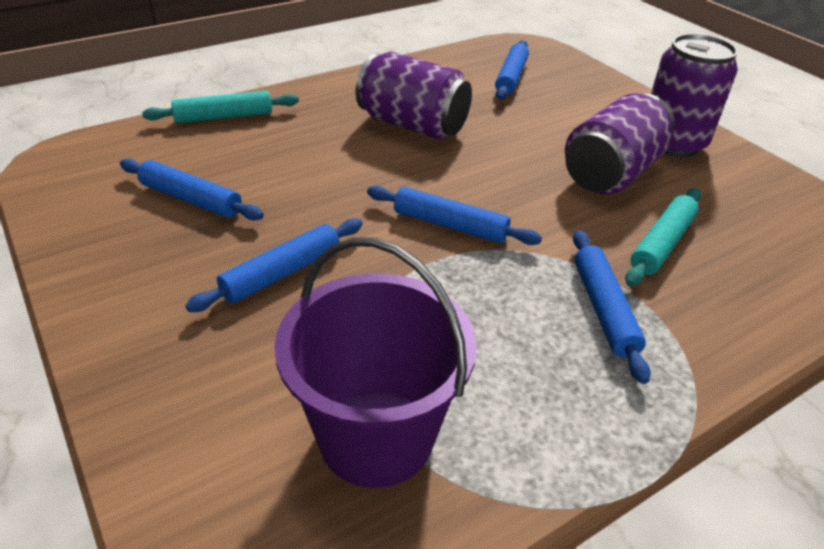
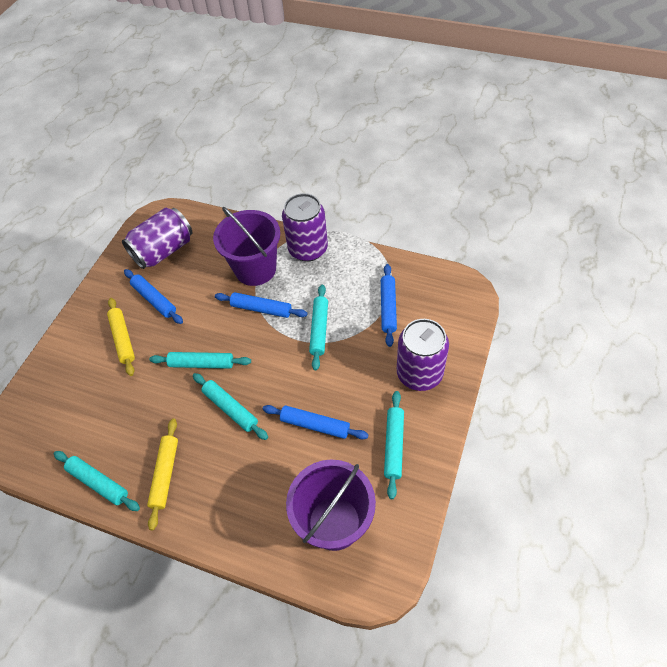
blue rolling pin: 5 -> 4
purple bucket: 1 -> 2
turquoise rolling pin: 2 -> 5
yellow rolling pin: 0 -> 2

